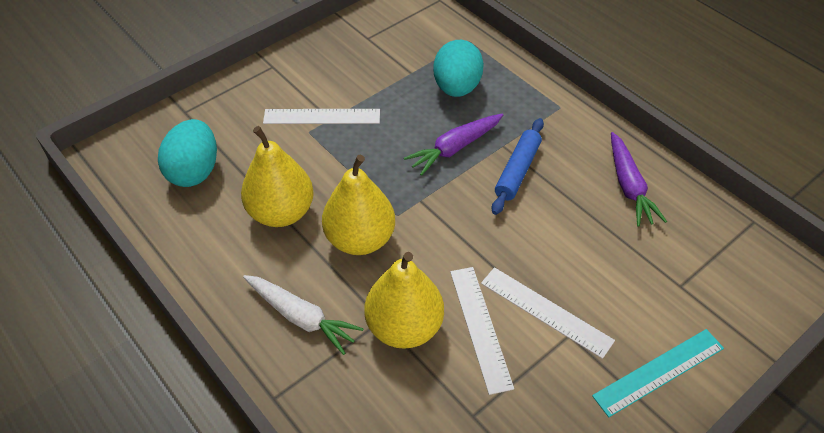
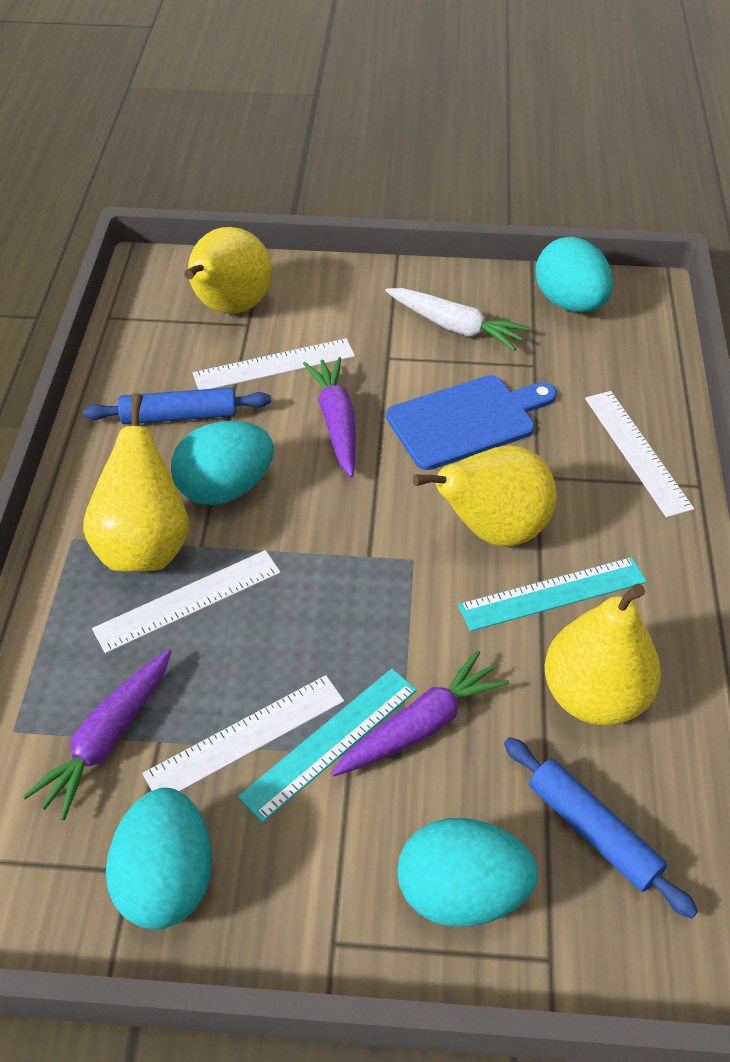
blue cutting board: 0 -> 1
blue rolling pin: 1 -> 2
purple carrot: 2 -> 3
turquoise egg: 2 -> 4
turquoise ruler: 1 -> 2
white ruler: 3 -> 4
yellow pear: 3 -> 4

